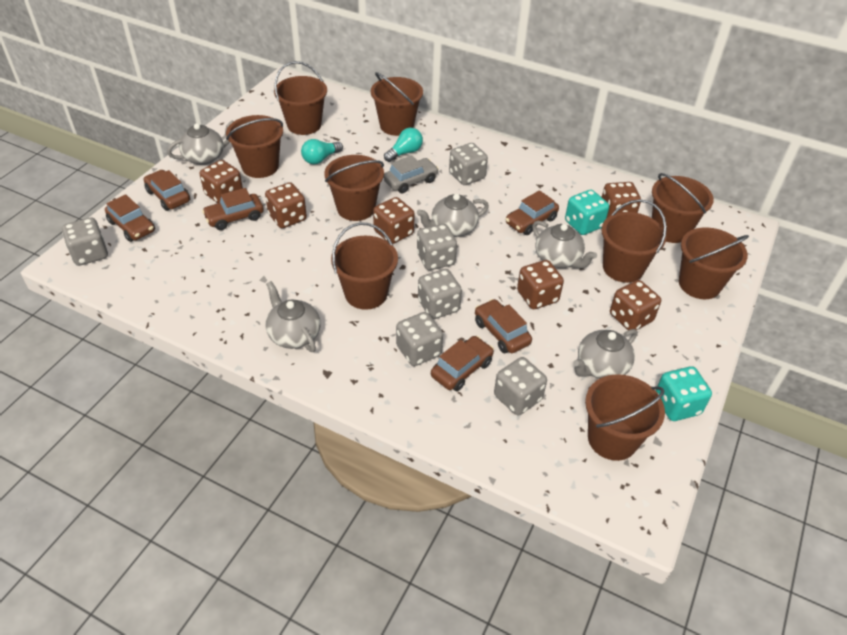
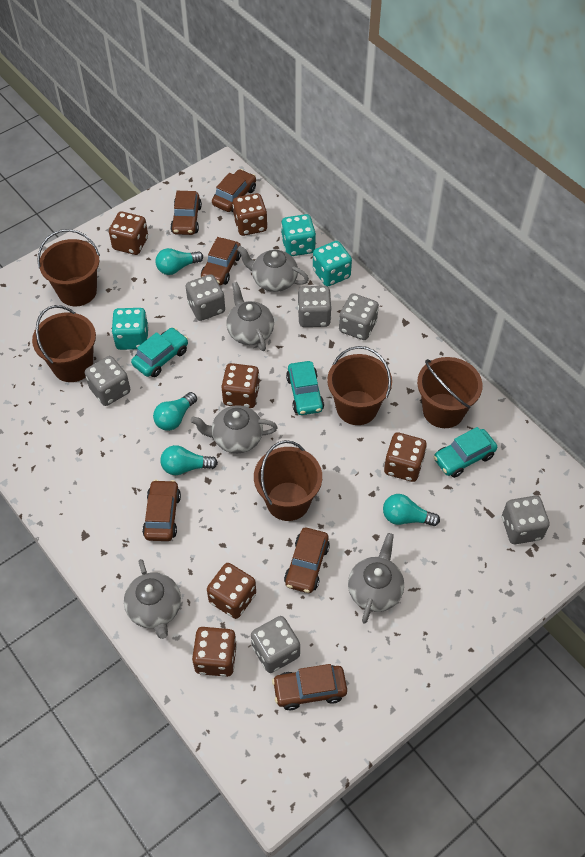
brown bucket: 9 -> 5
grey car: 1 -> 0
turquoise car: 0 -> 3
turquoise dice: 2 -> 3
turquoise light bulb: 2 -> 4

